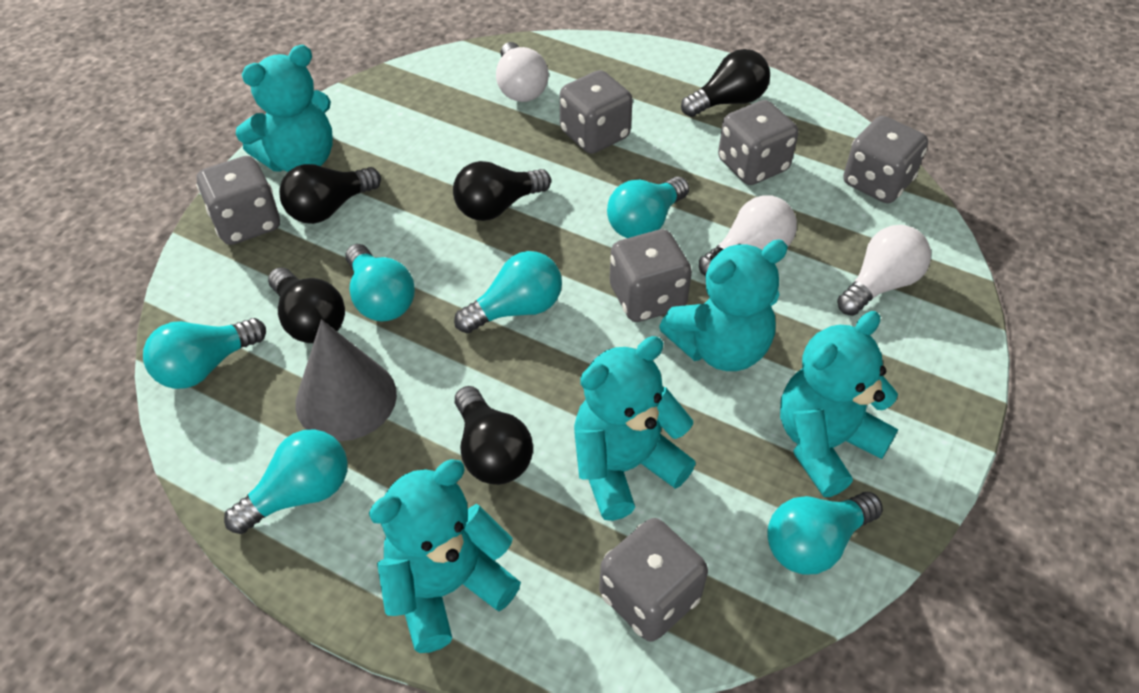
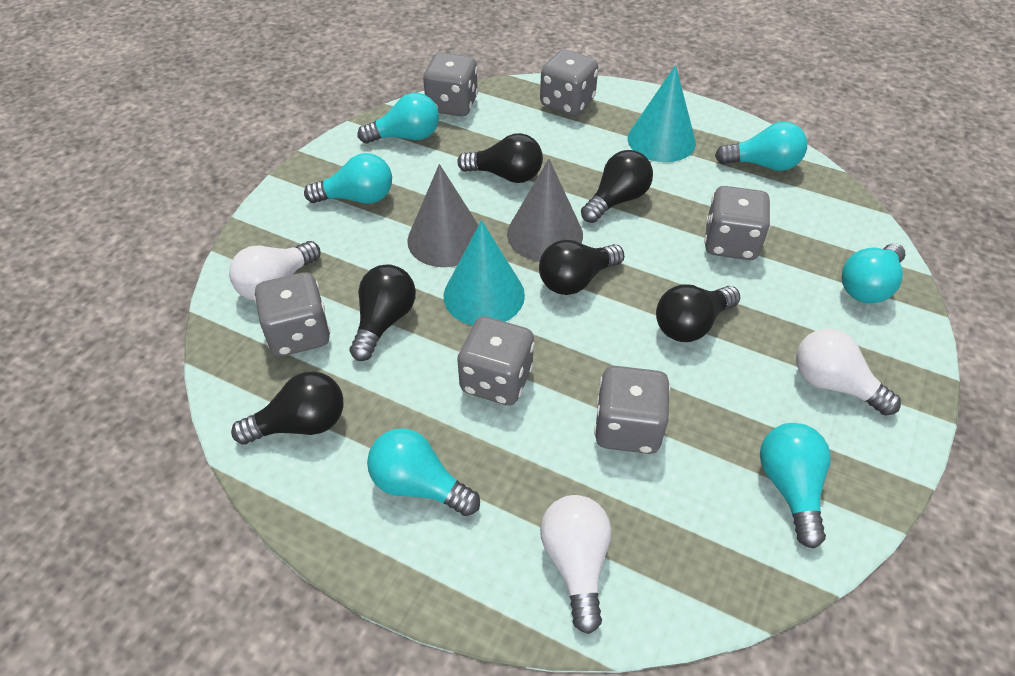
black light bulb: 5 -> 6
grey cone: 1 -> 2
turquoise cone: 0 -> 2
turquoise teddy bear: 5 -> 0

